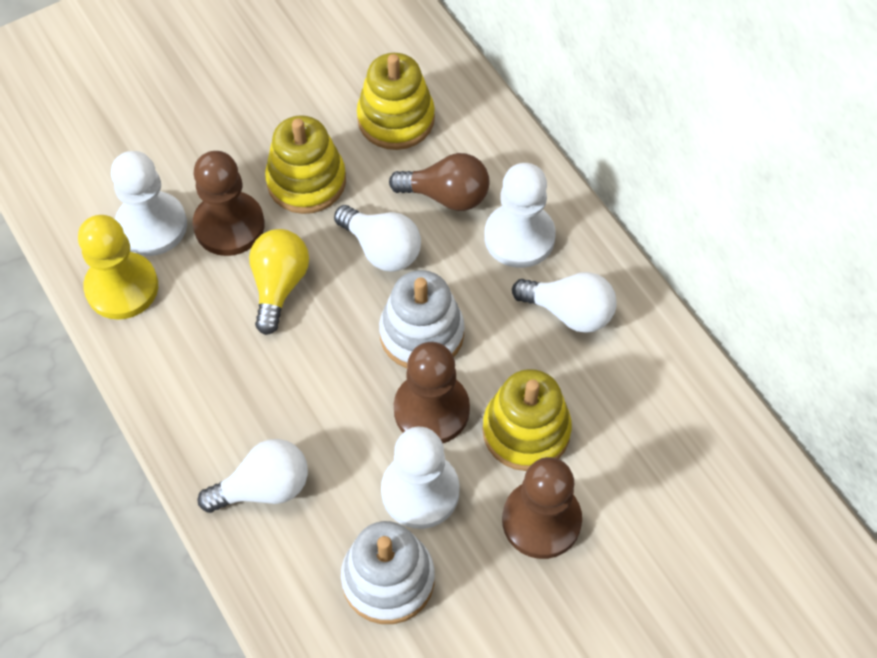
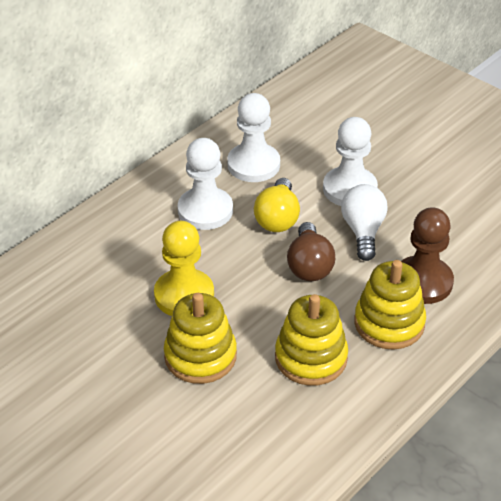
brown pawn: 3 -> 1
white light bulb: 3 -> 1
white stacking toy: 2 -> 0

